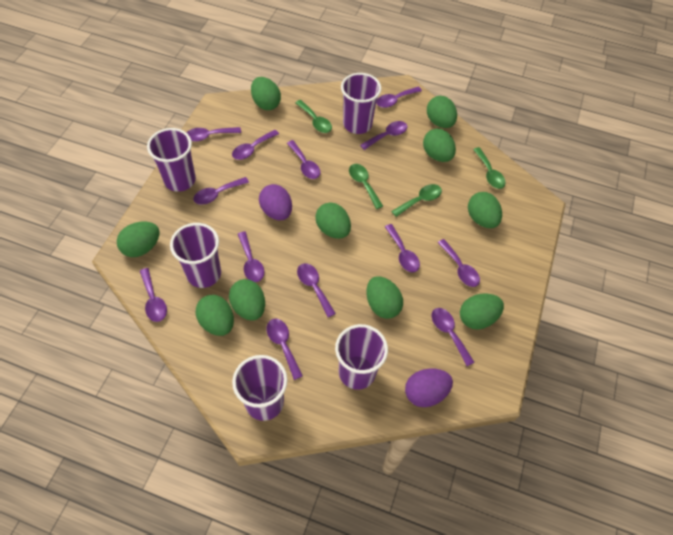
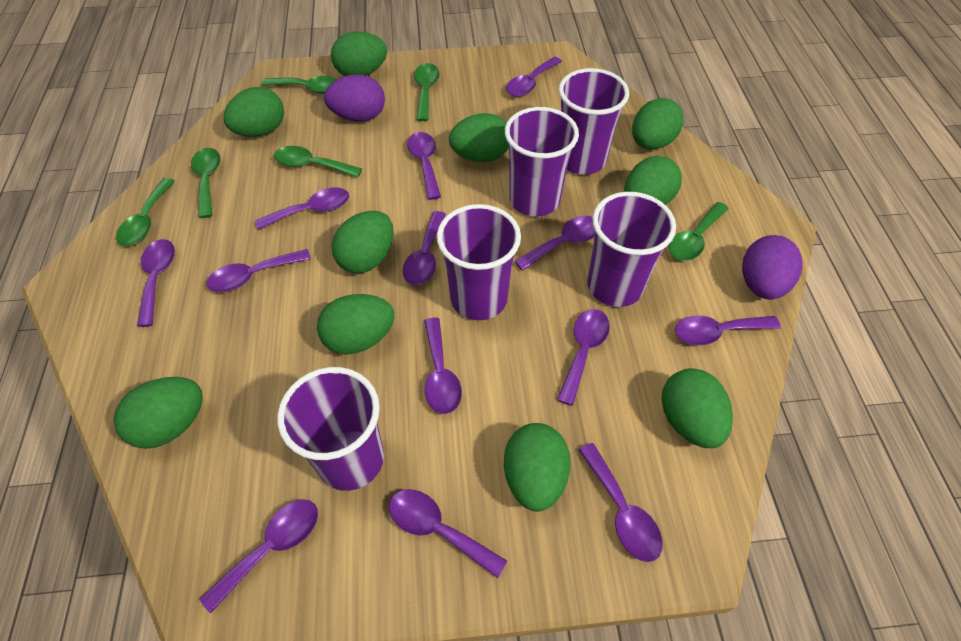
green spoon: 4 -> 6

